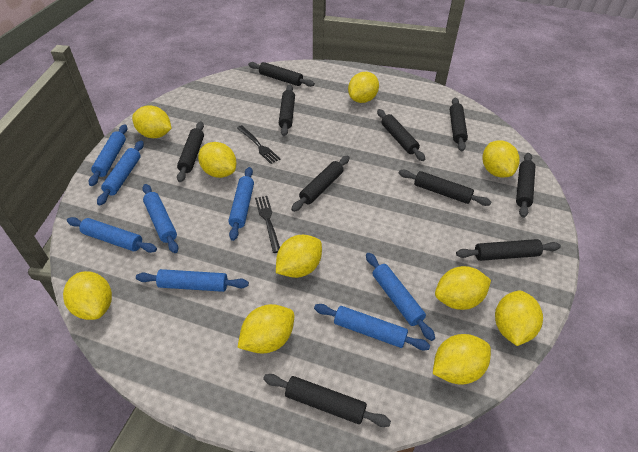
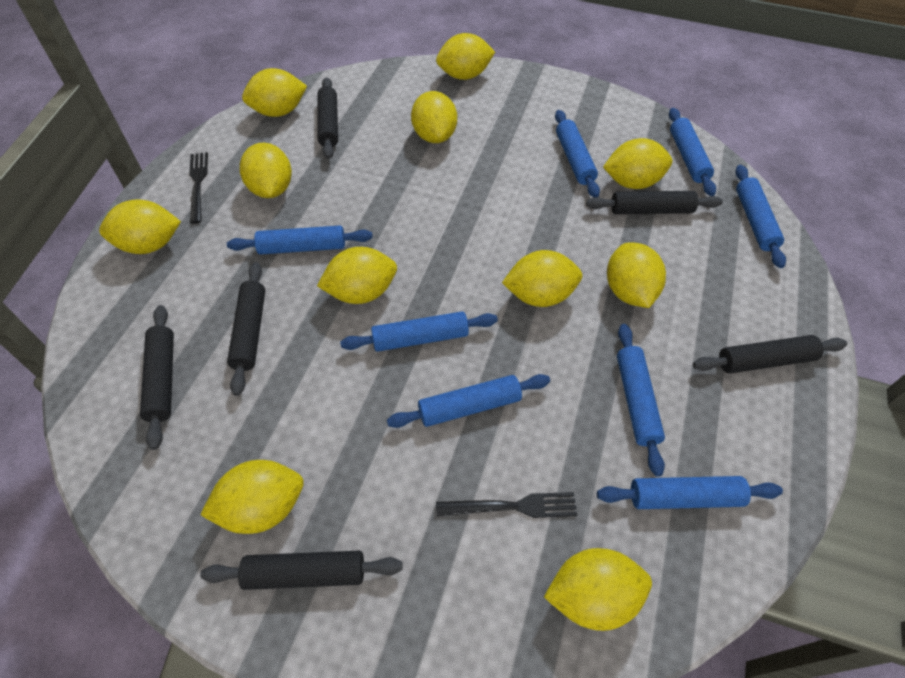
black rolling pin: 10 -> 6
yellow lemon: 10 -> 11

